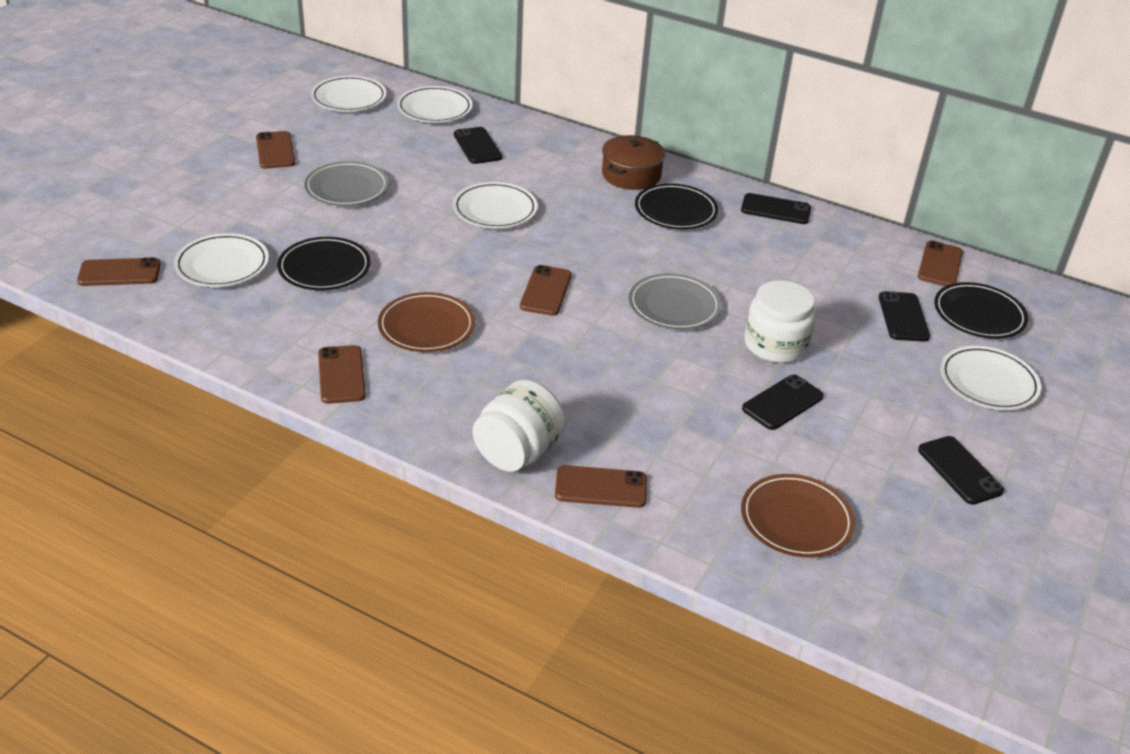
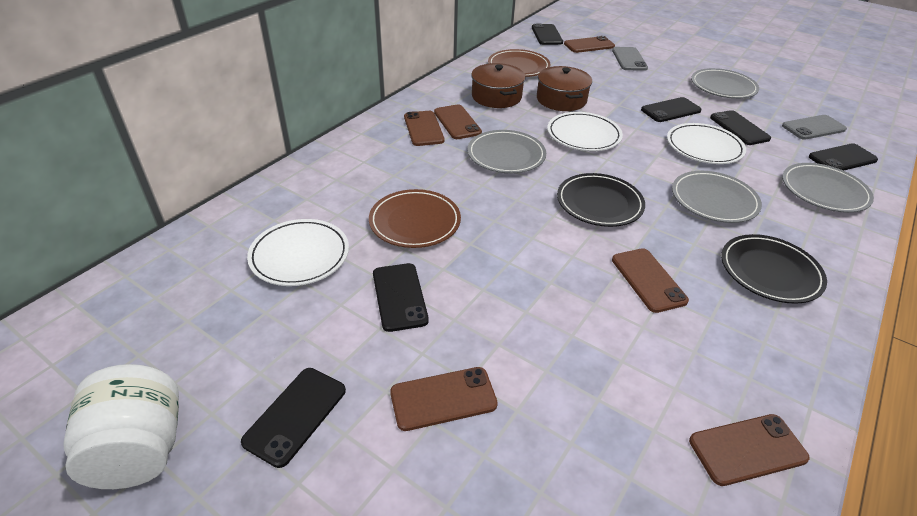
black phone: 5 -> 6
black plate: 3 -> 2
brown pot: 1 -> 2
grey phone: 0 -> 2
grey plate: 2 -> 4
white jar: 2 -> 1
white plate: 5 -> 3

